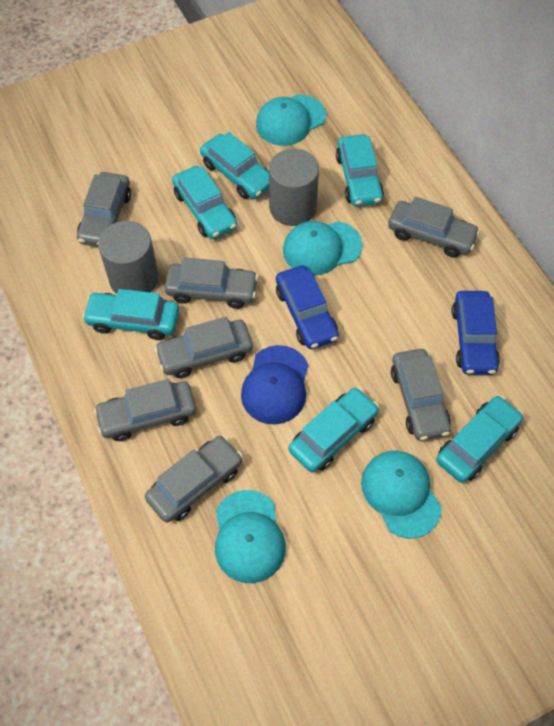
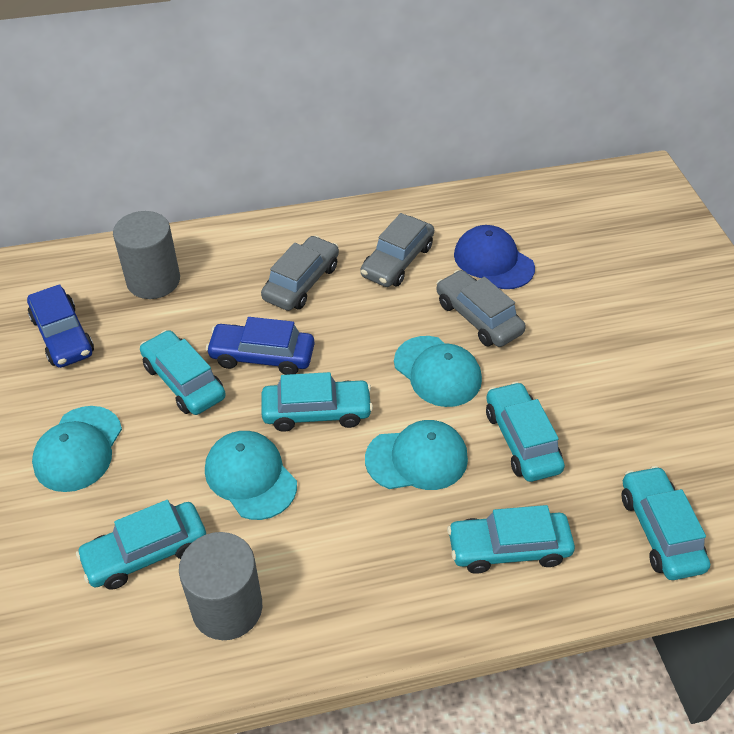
grey car: 7 -> 3

